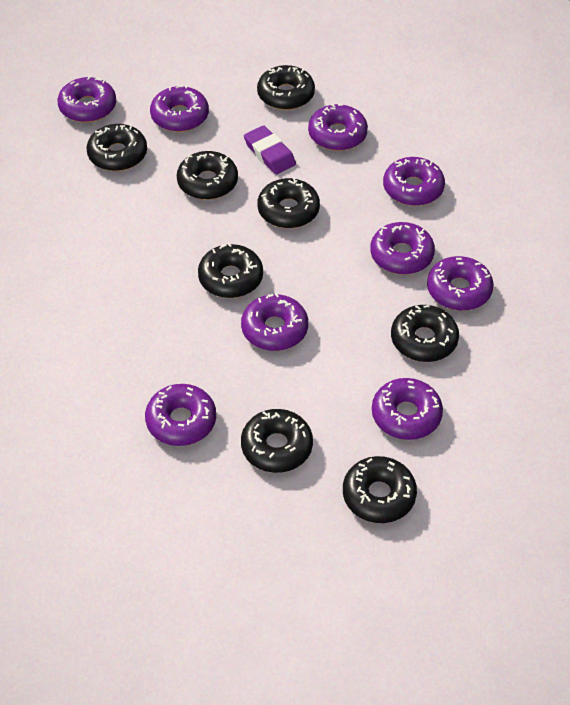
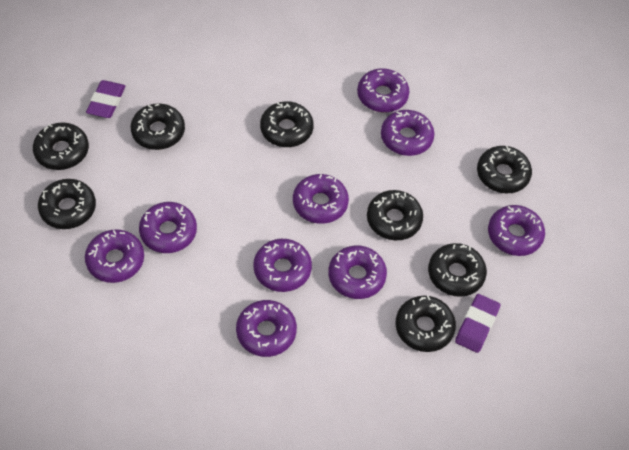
purple eraser: 1 -> 2

